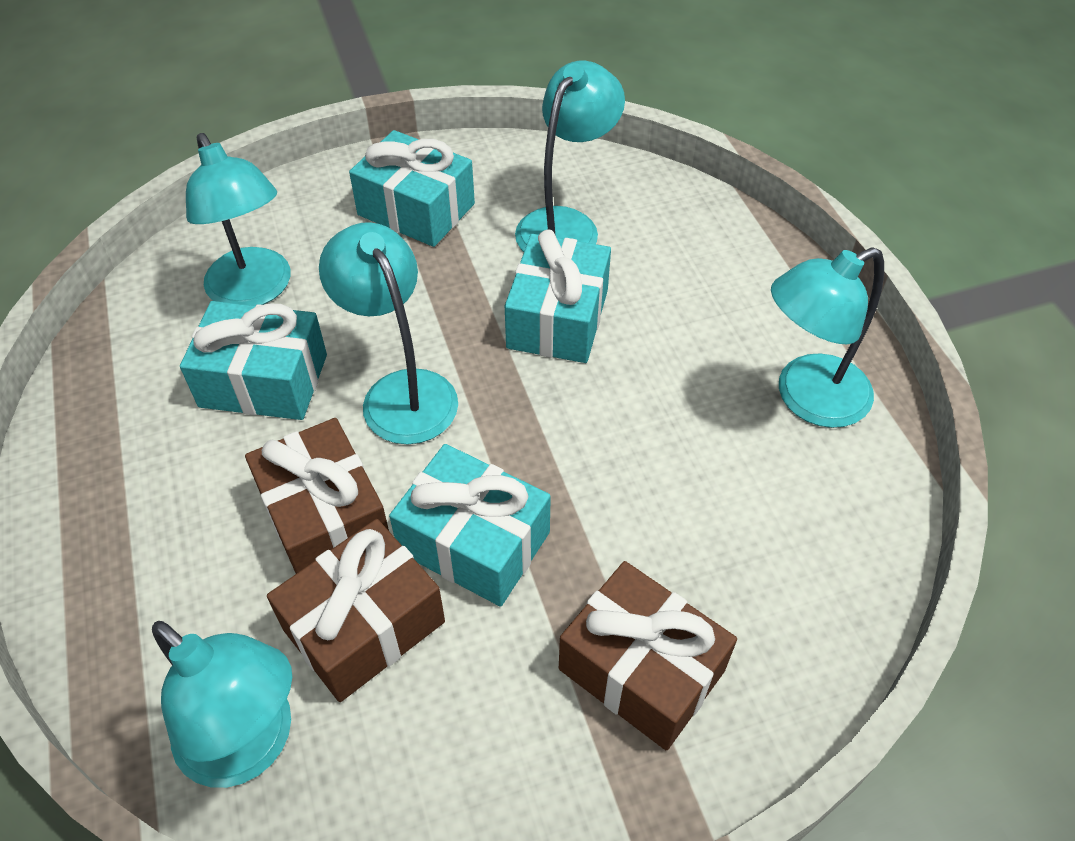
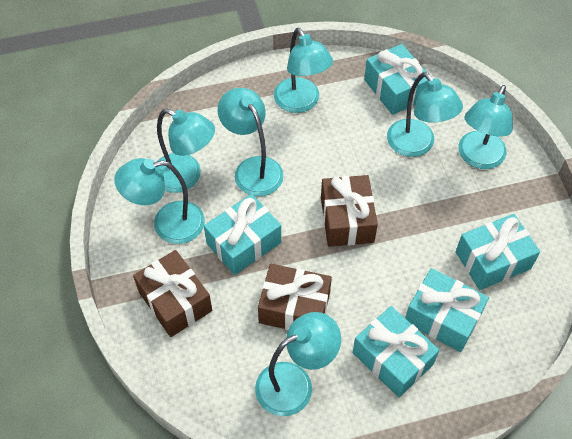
turquoise gift: 4 -> 5
turquoise lamp: 5 -> 7

